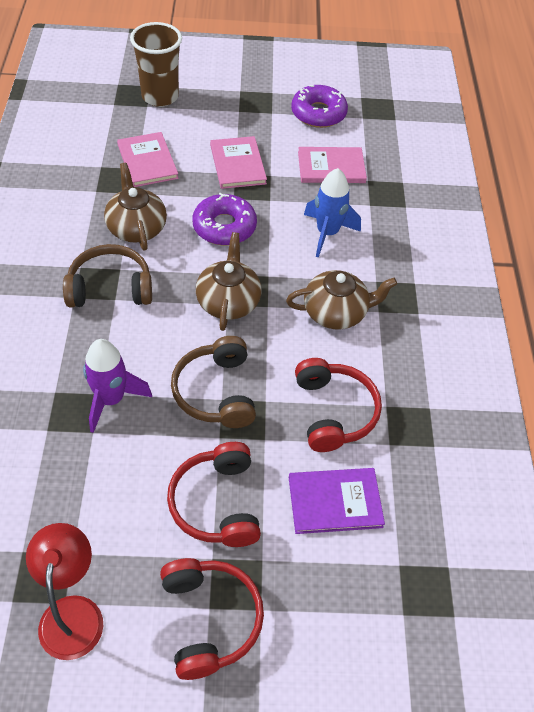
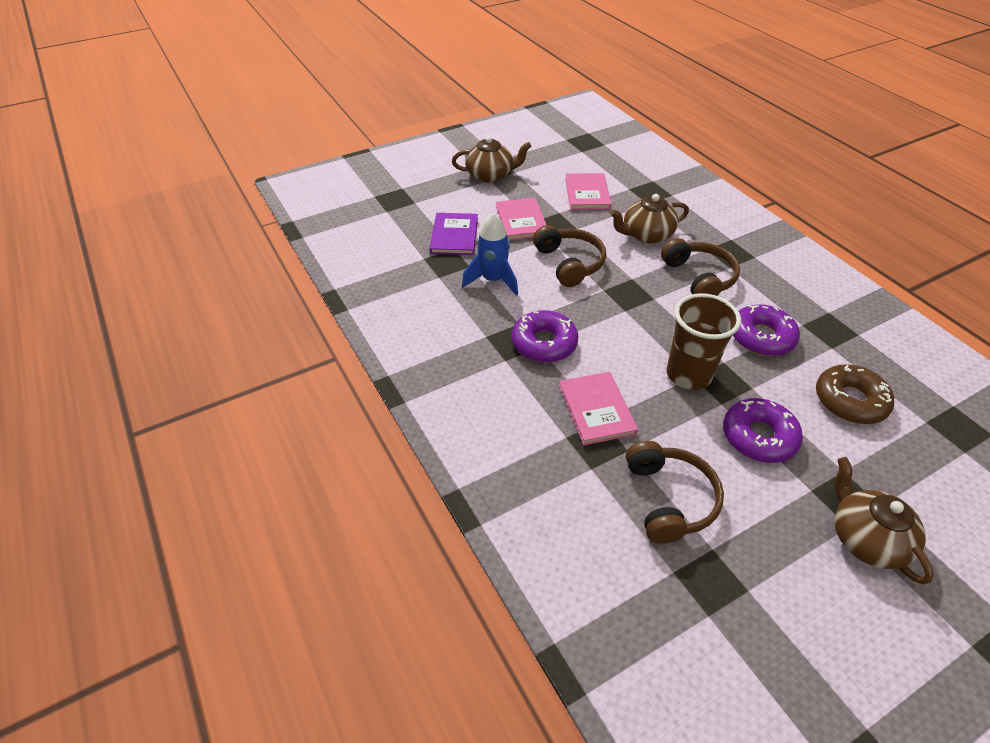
brown donut: 0 -> 1
brown headphones: 2 -> 3
purple donut: 2 -> 3
purple rocket: 1 -> 0
red headphones: 3 -> 0
red lamp: 1 -> 0

